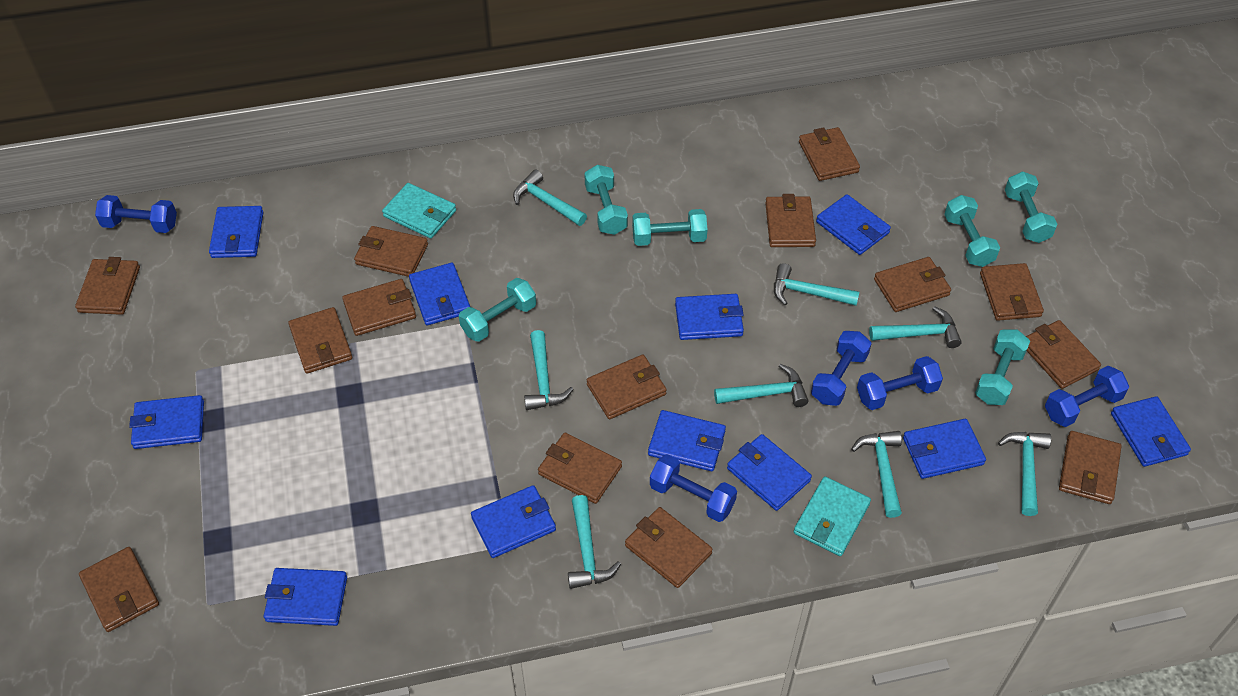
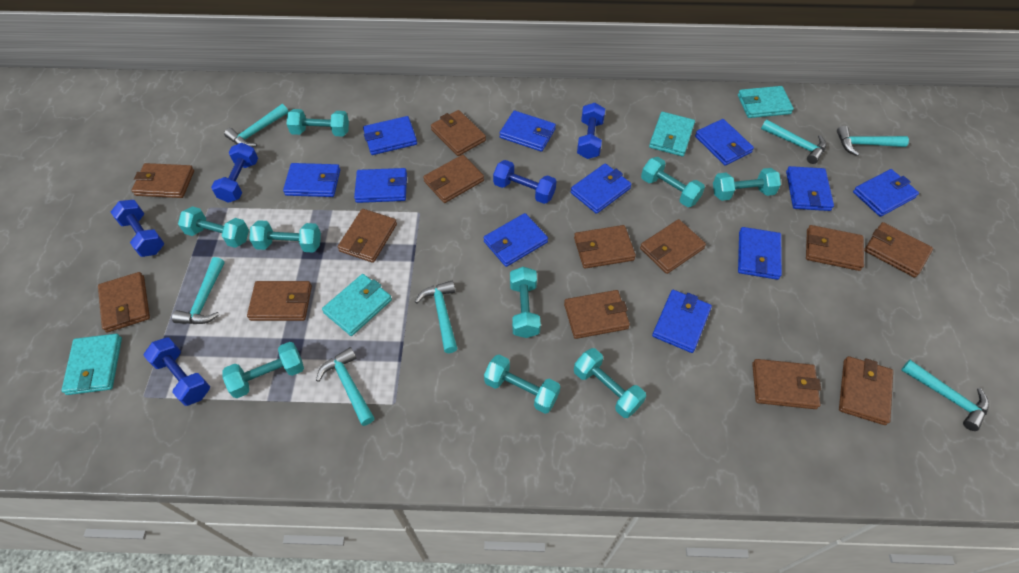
brown wallet: 14 -> 13
turquoise dumbbell: 6 -> 9
turquoise hammer: 8 -> 7
turquoise wallet: 2 -> 4

